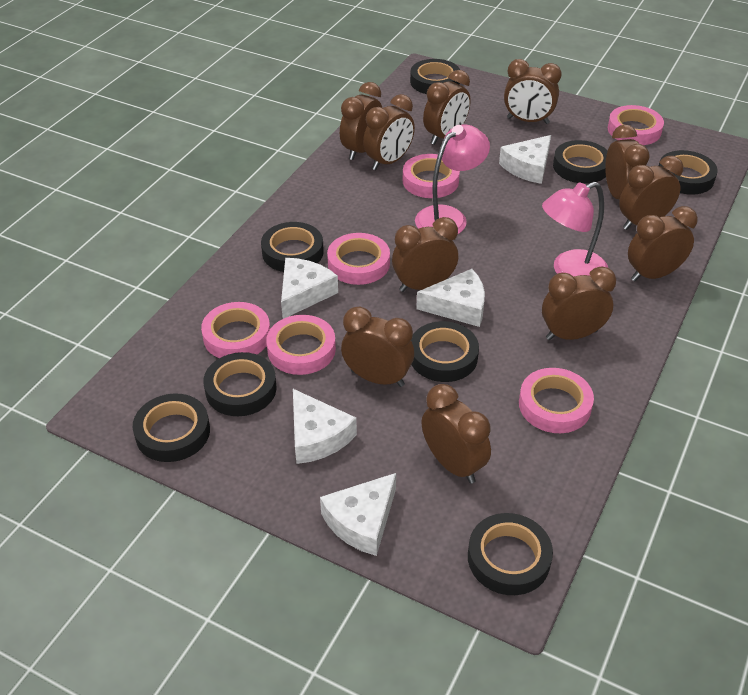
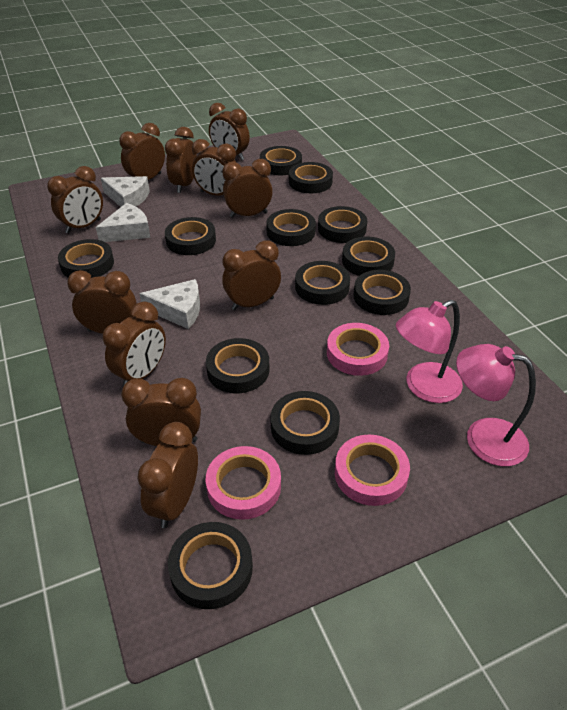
black tape: 8 -> 12
pink tape: 6 -> 3
white cheese: 5 -> 3

